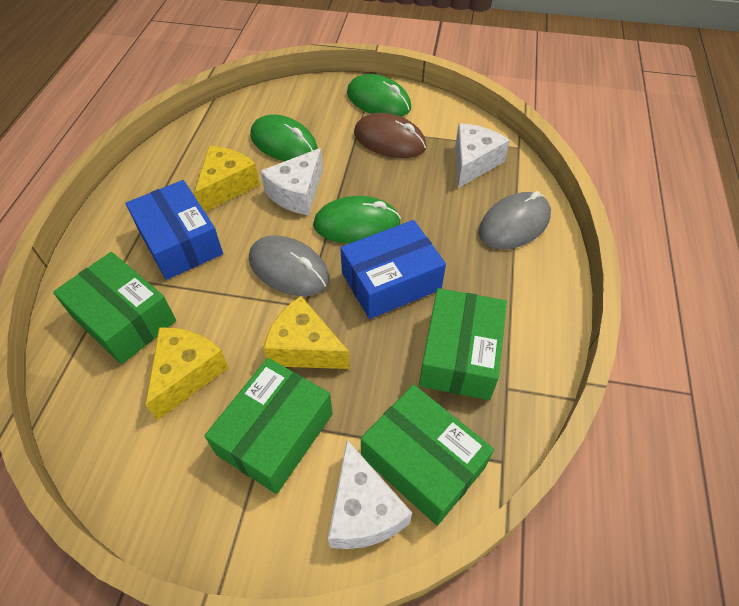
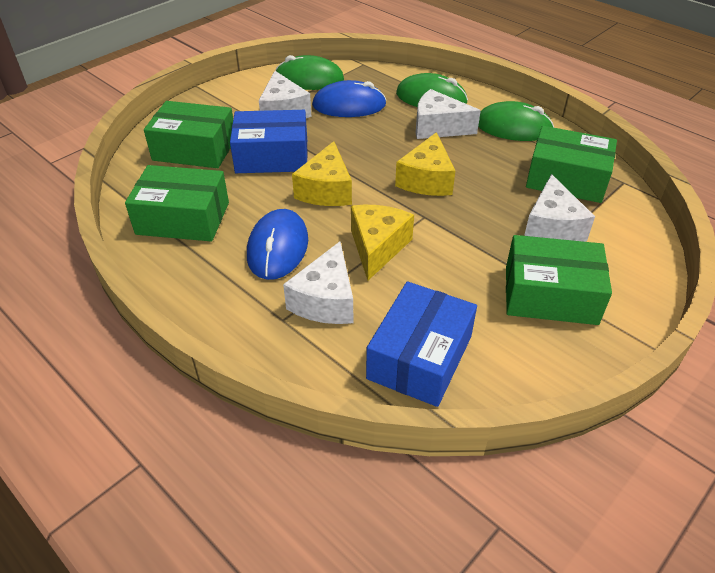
blue mouse: 0 -> 2
brown mouse: 1 -> 0
grey mouse: 2 -> 0
white cheese: 3 -> 4

